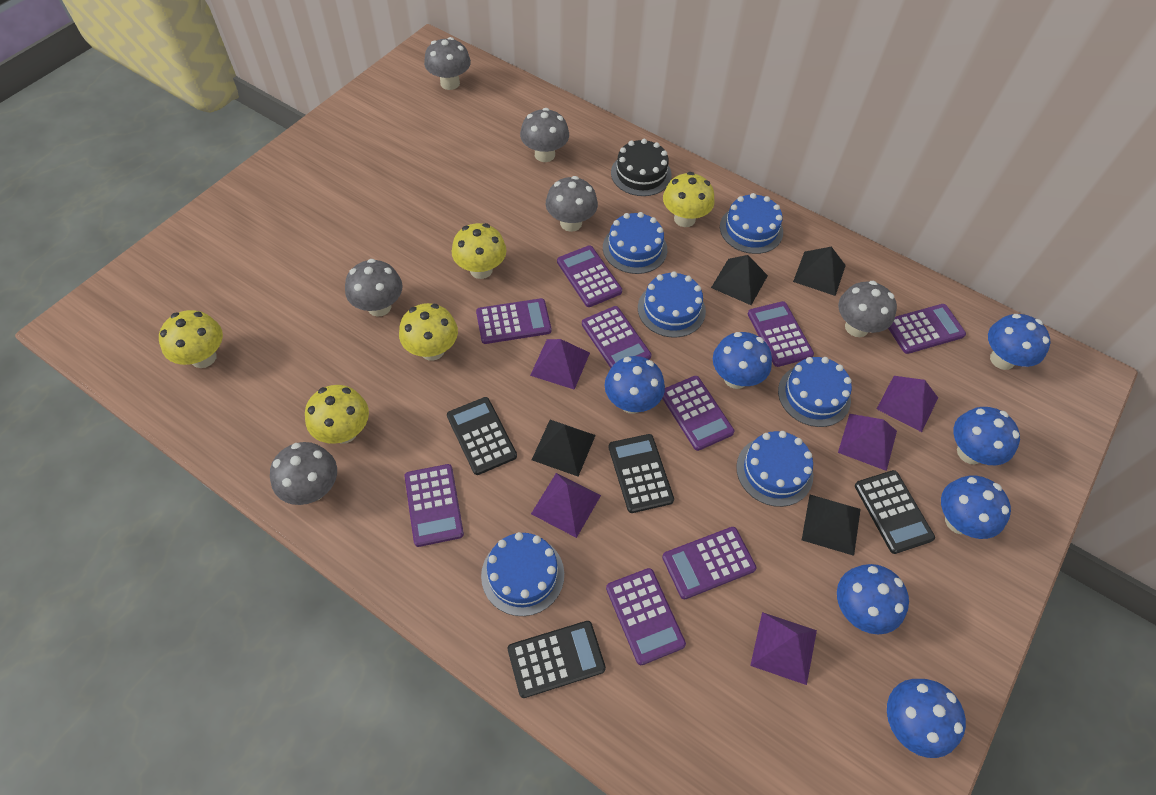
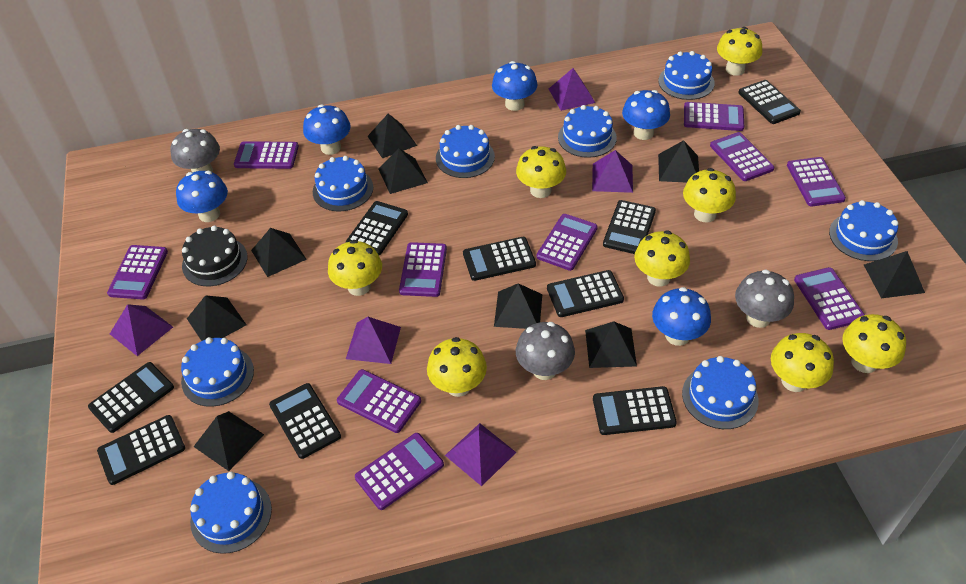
black calculator: 4 -> 9
black pyramid: 4 -> 9
blue cake: 6 -> 8
blue mushroom: 7 -> 5
grey mushroom: 6 -> 3
purple calculator: 9 -> 10
yellow mushroom: 5 -> 8

